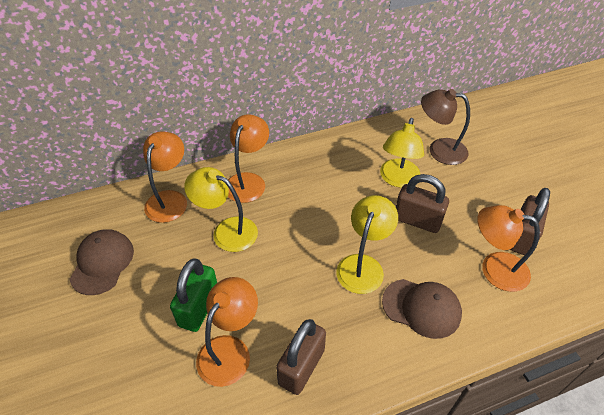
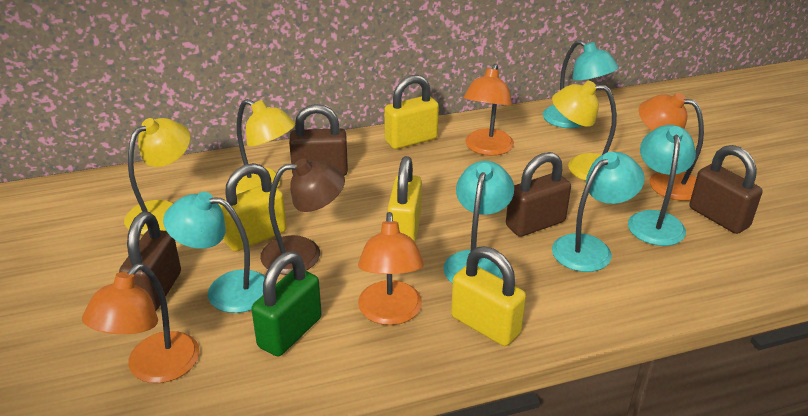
brown cap: 2 -> 0
brown padlock: 3 -> 4
turquoise lamp: 0 -> 5
yellow padlock: 0 -> 4

